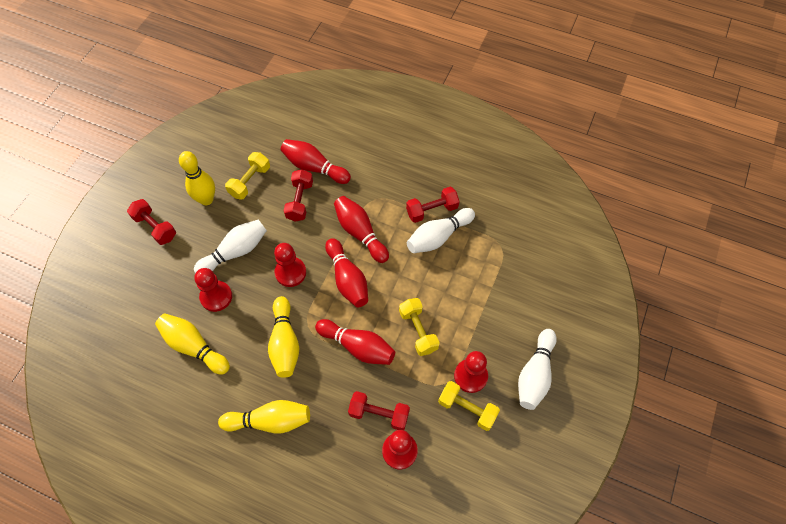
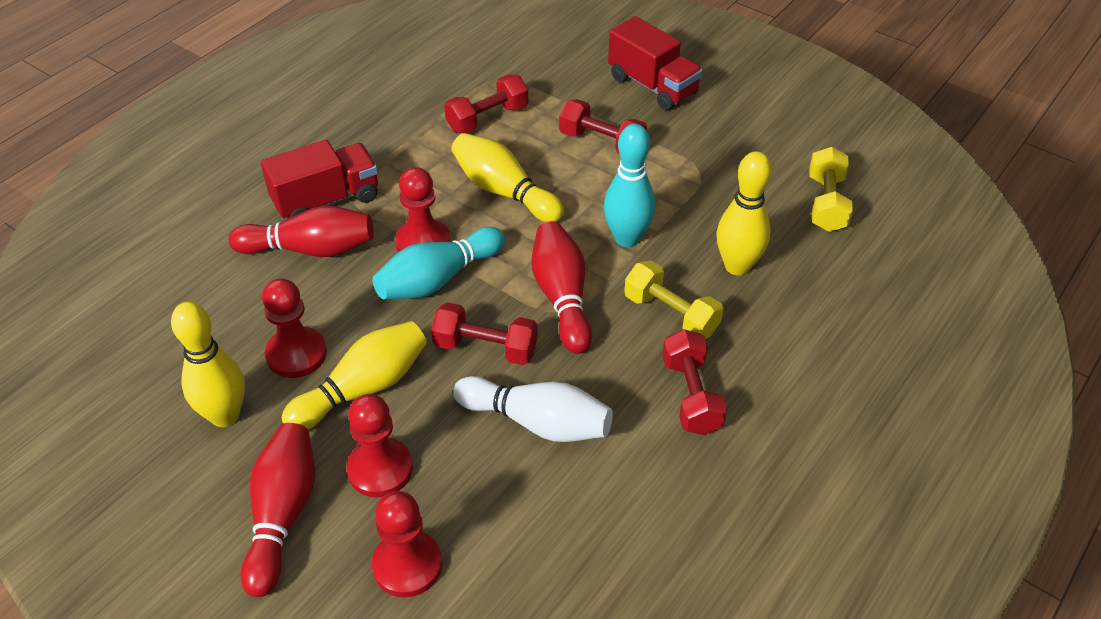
red bowling pin: 4 -> 3
red truck: 0 -> 2
turquoise bowling pin: 0 -> 2
white bowling pin: 3 -> 1
yellow dumbbell: 3 -> 2

